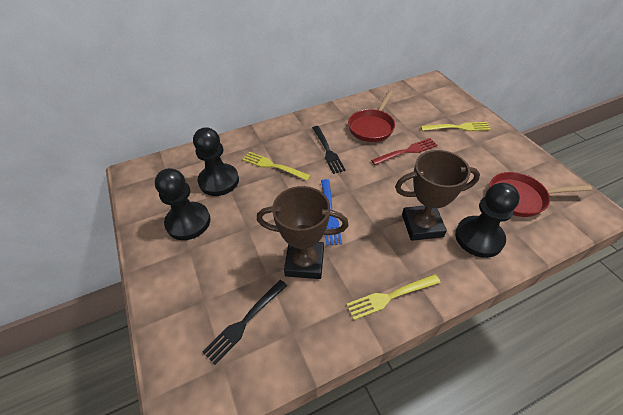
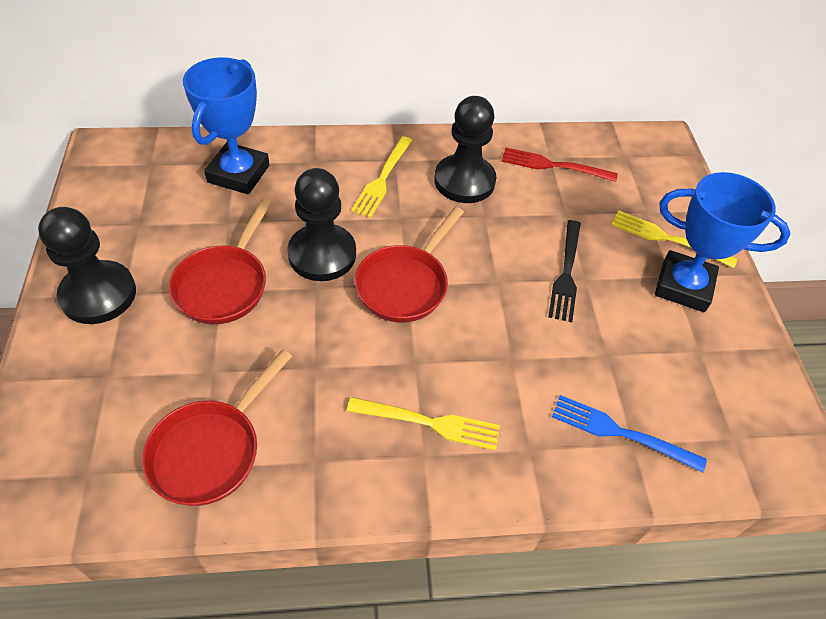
black fork: 2 -> 1
blue trophy: 0 -> 2
brown trophy: 2 -> 0
red pan: 2 -> 3

